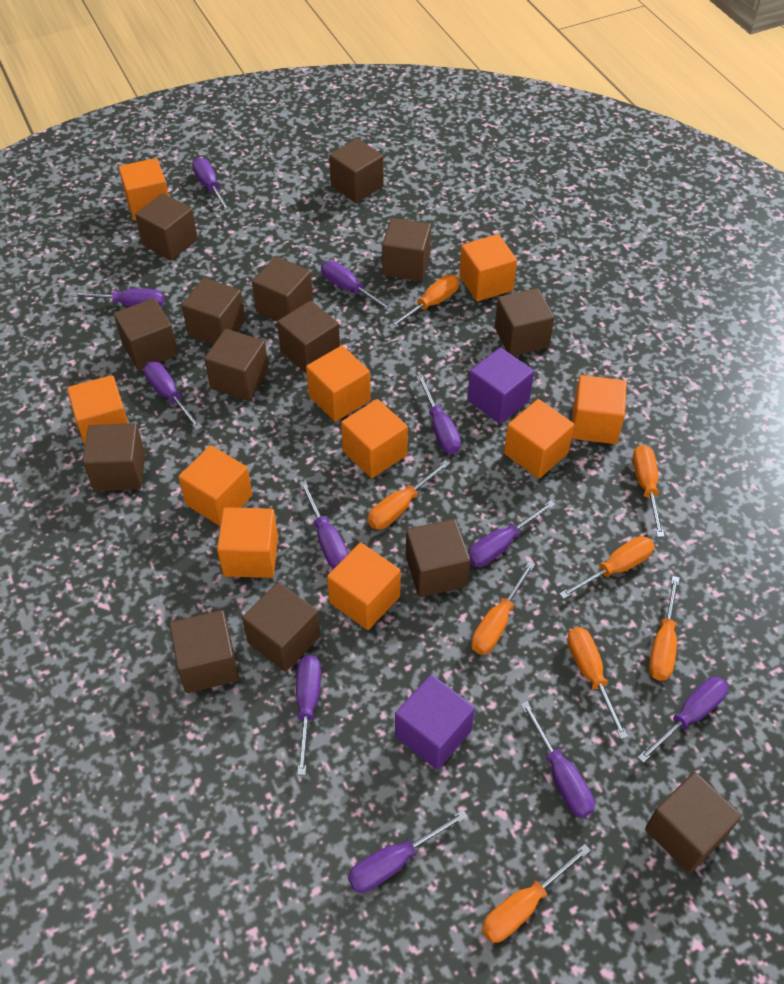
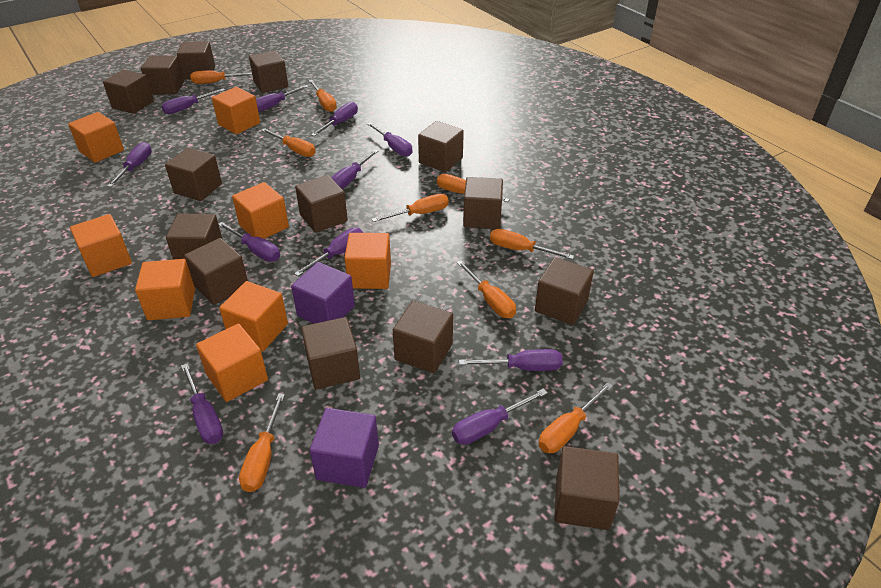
orange cube: 10 -> 8
orange screwdriver: 8 -> 9

